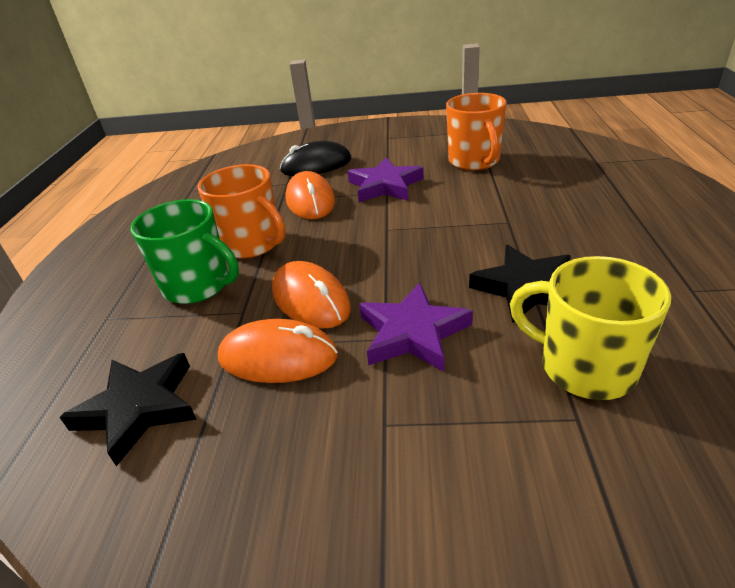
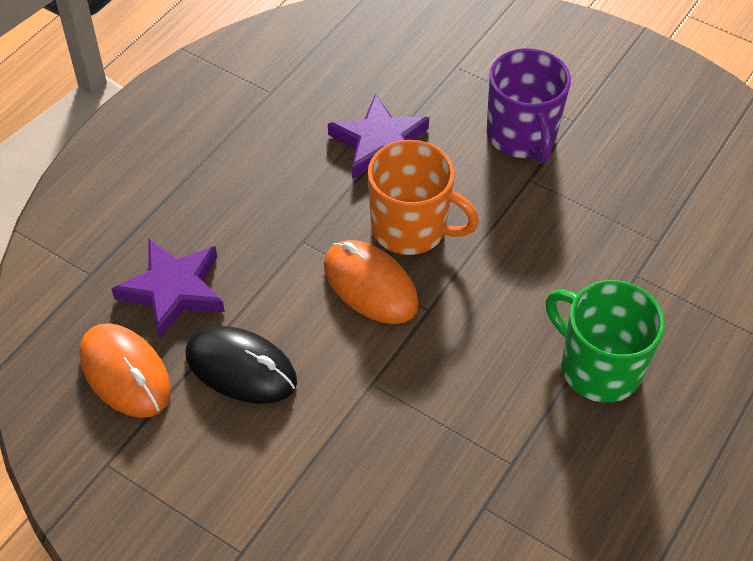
black star: 2 -> 0
orange mouse: 3 -> 2
orange mug: 2 -> 1
purple mug: 0 -> 1
yellow mug: 1 -> 0

